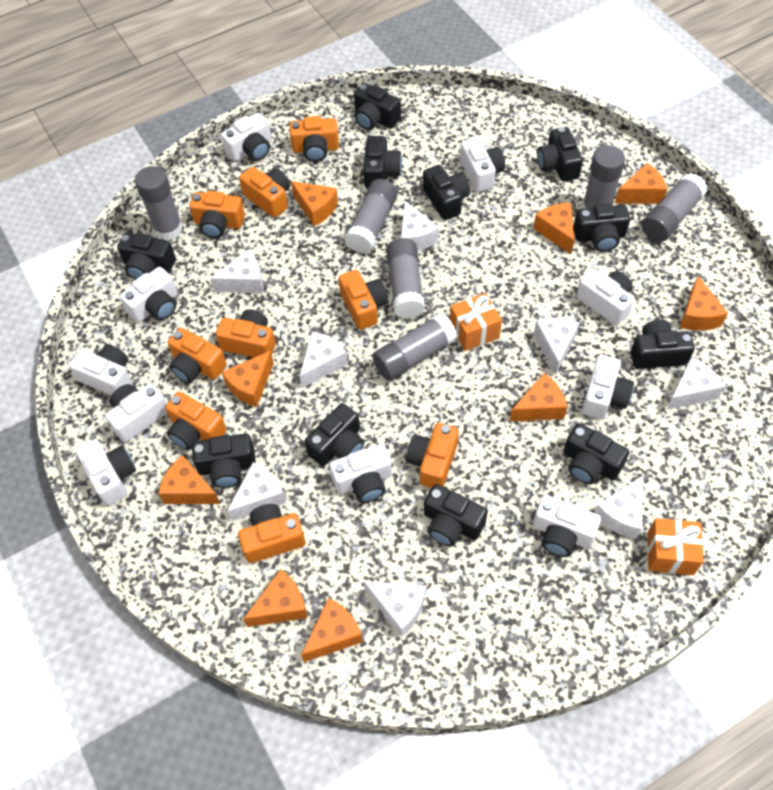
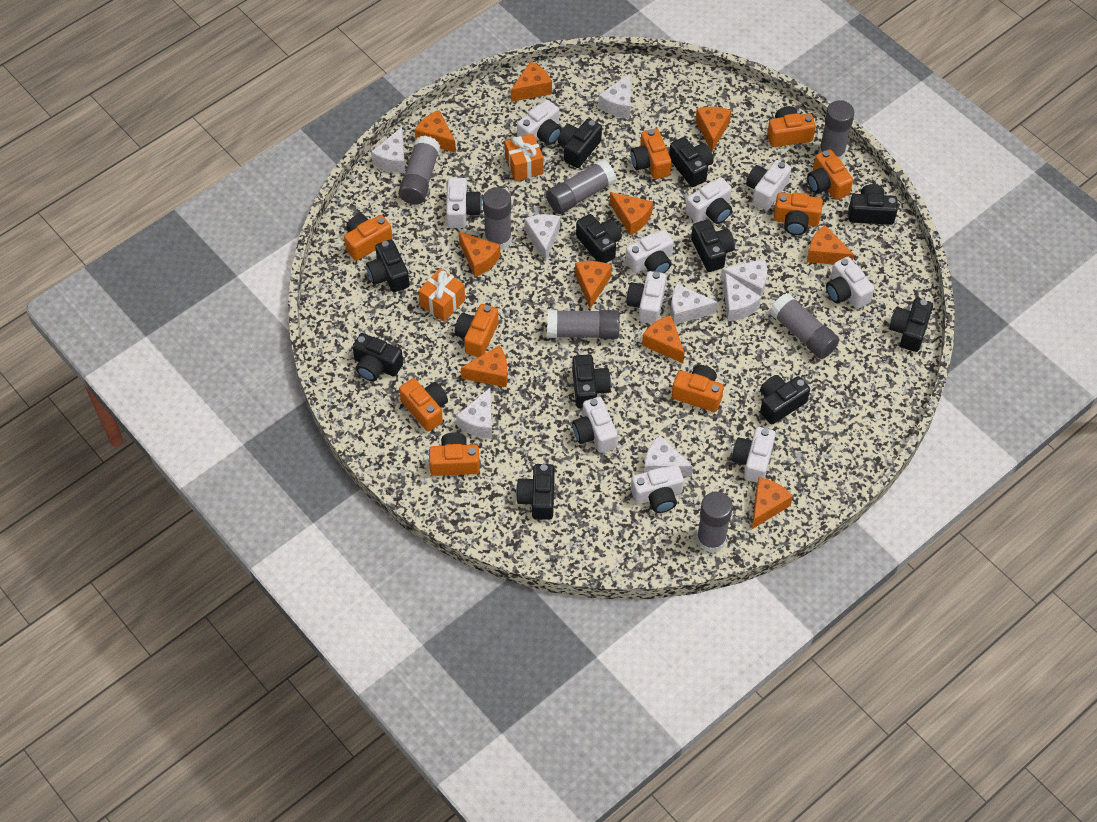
grey glue stick: 6 -> 7
orange cheese: 9 -> 10

